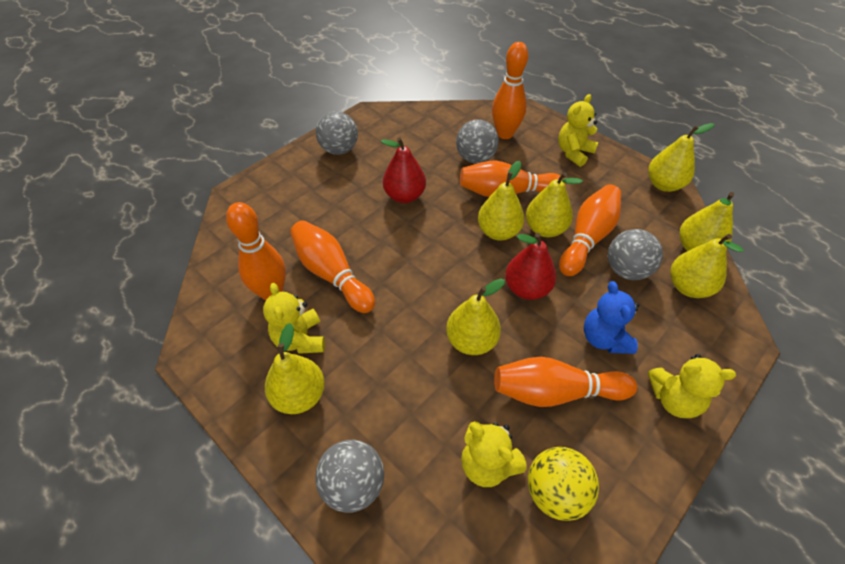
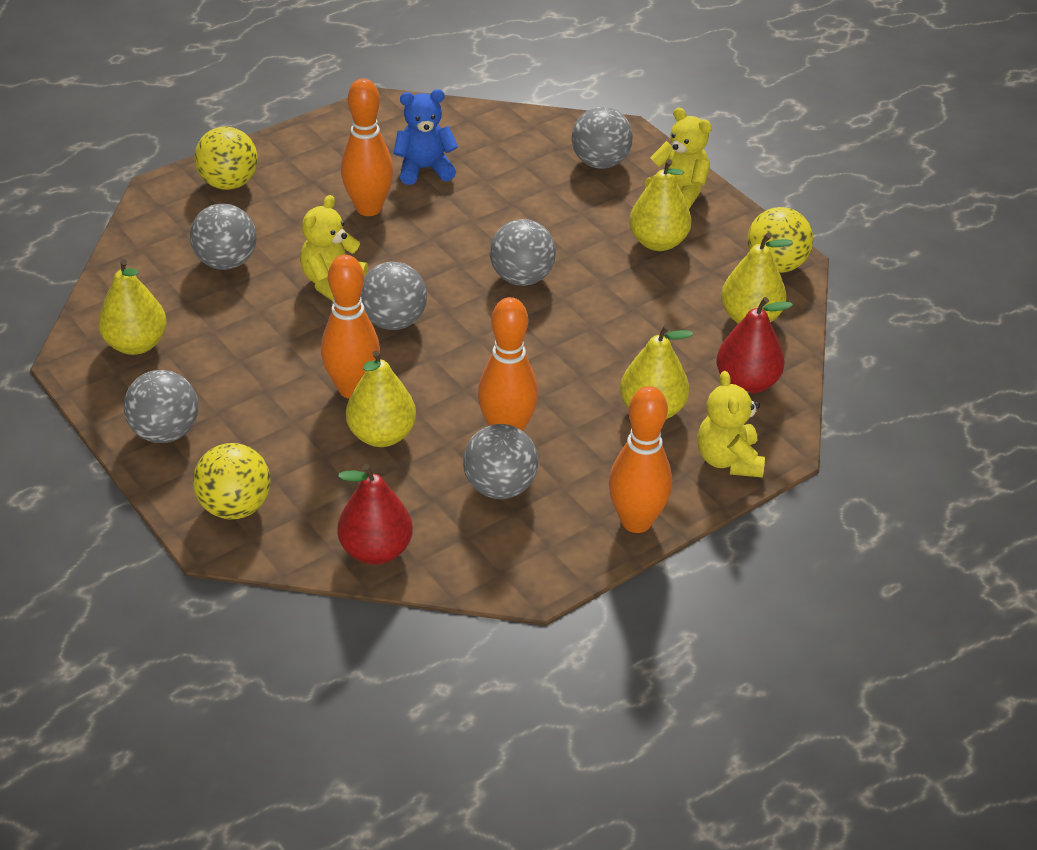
grey ball: 4 -> 6
orange bowling pin: 6 -> 4
yellow ball: 1 -> 3
yellow pear: 7 -> 5
yellow teddy bear: 4 -> 3

